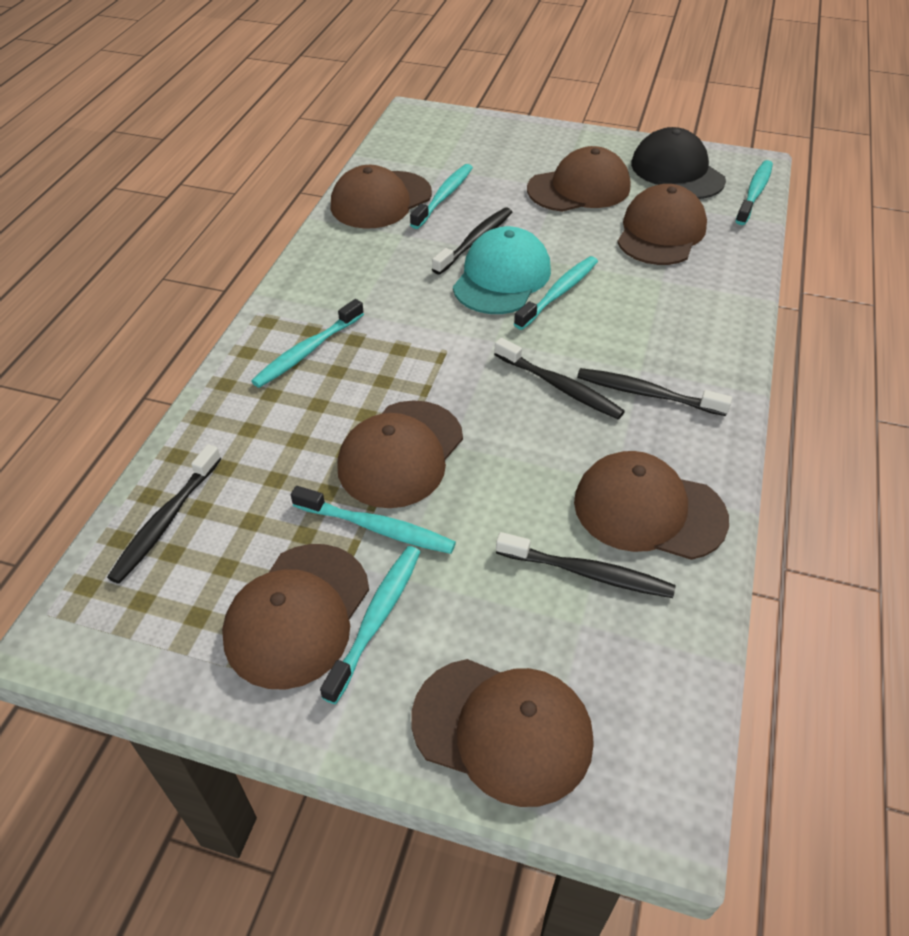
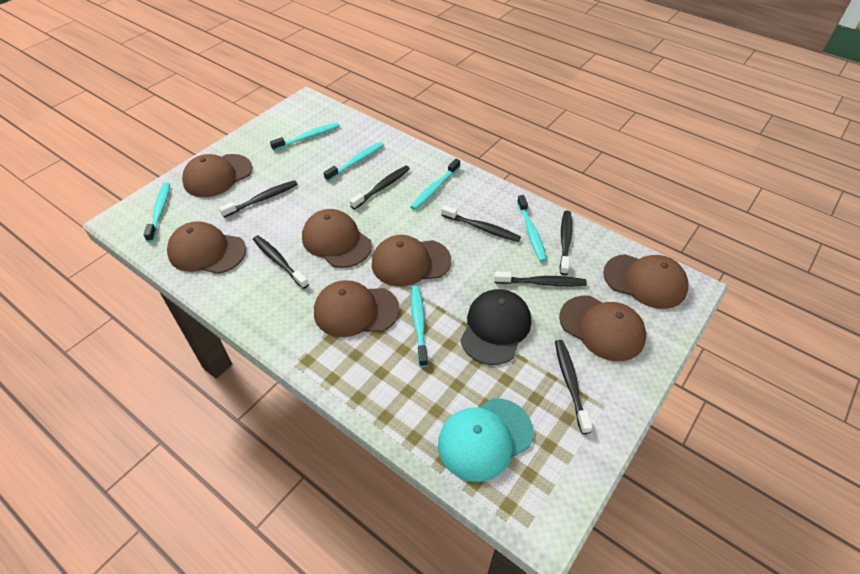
black toothbrush: 5 -> 7

